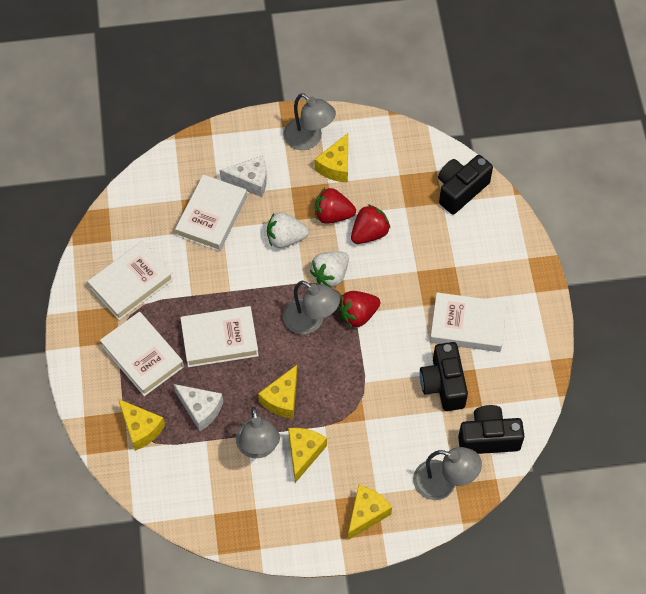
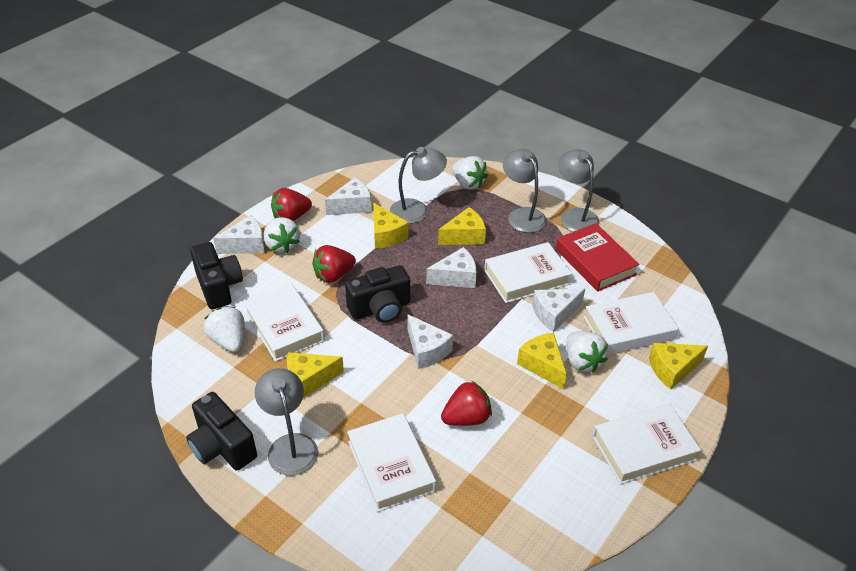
red book: 0 -> 1
white cheese: 2 -> 5
white strawberry: 2 -> 4

